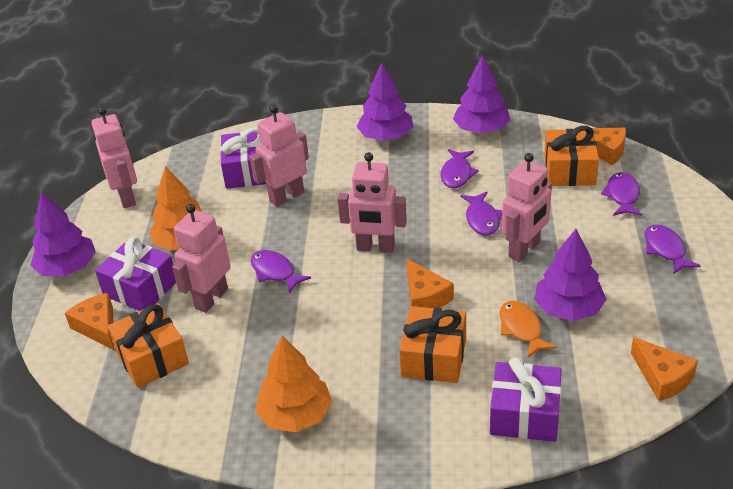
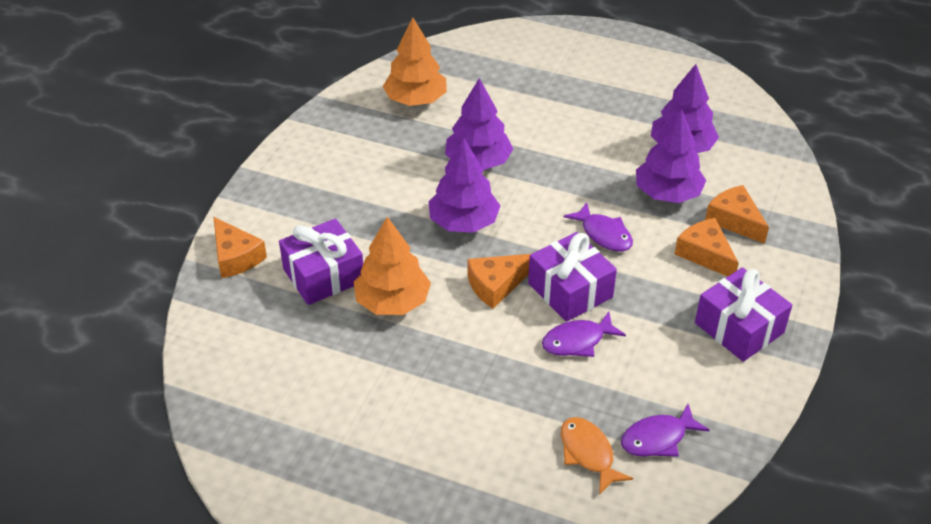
orange gift: 3 -> 0
pink robot: 5 -> 0
purple fish: 5 -> 3

